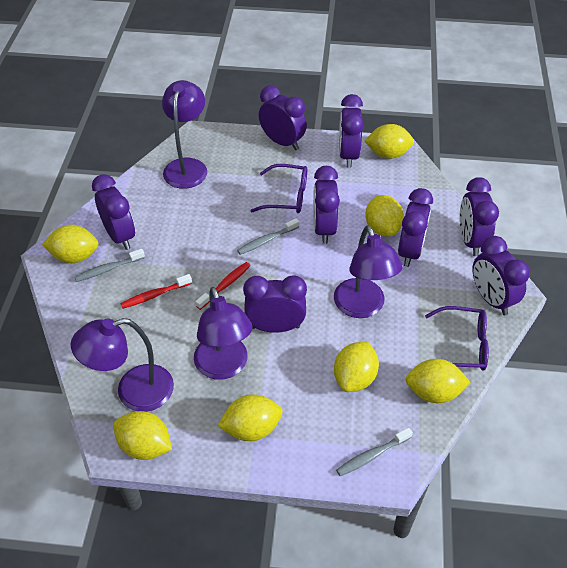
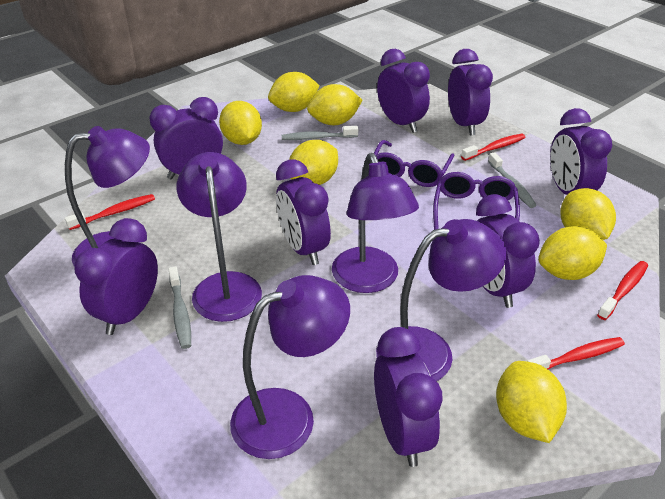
purple lamp: 4 -> 5
red toothbrush: 2 -> 4

